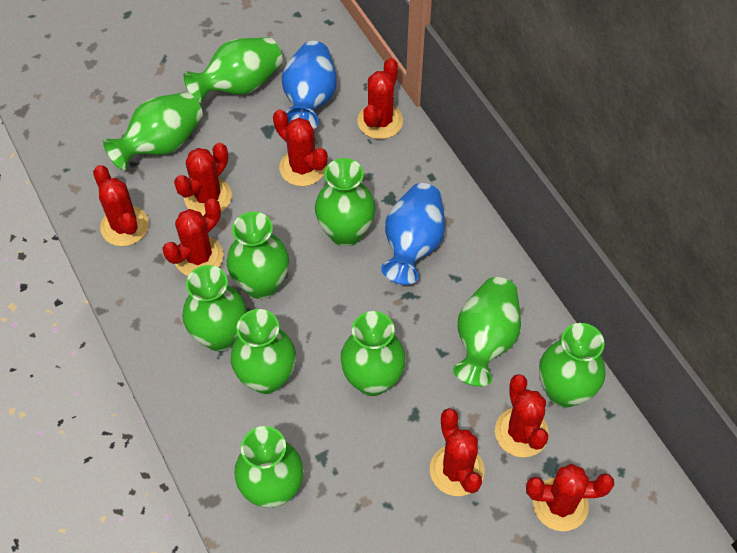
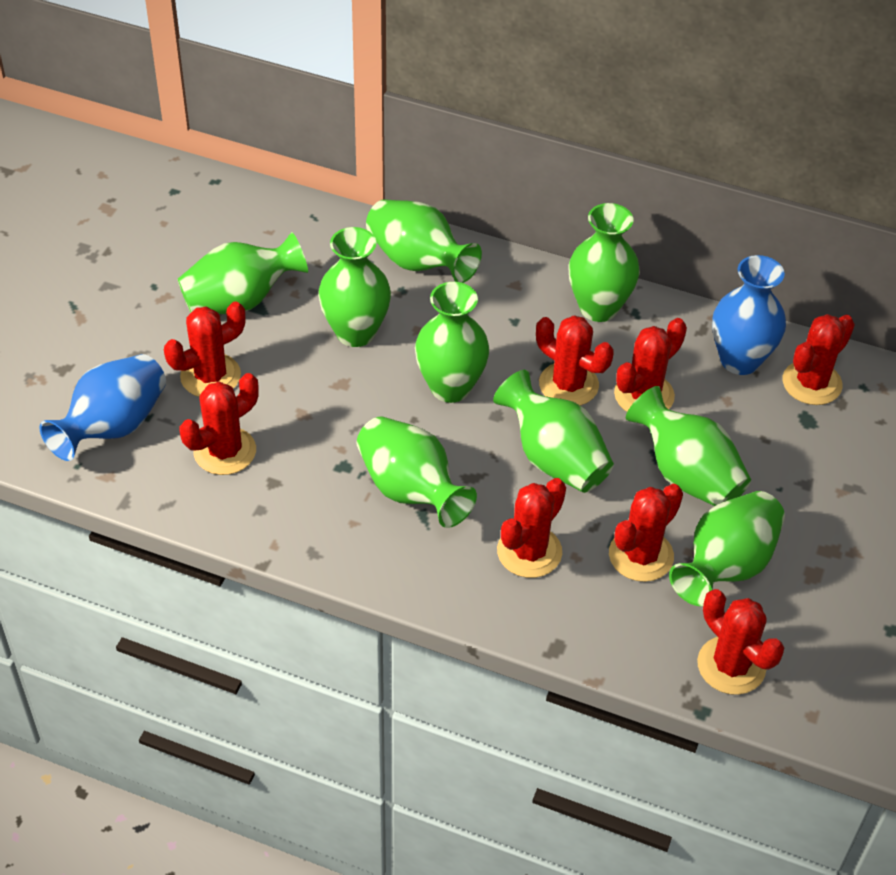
green vase: 10 -> 9

